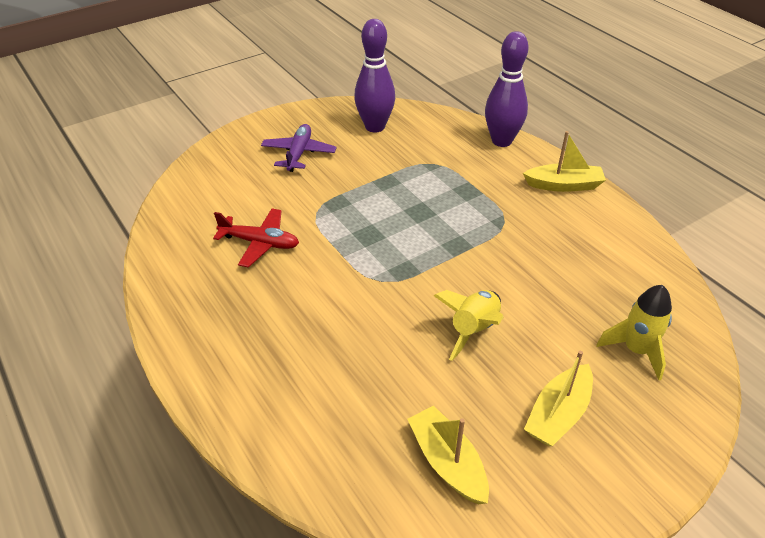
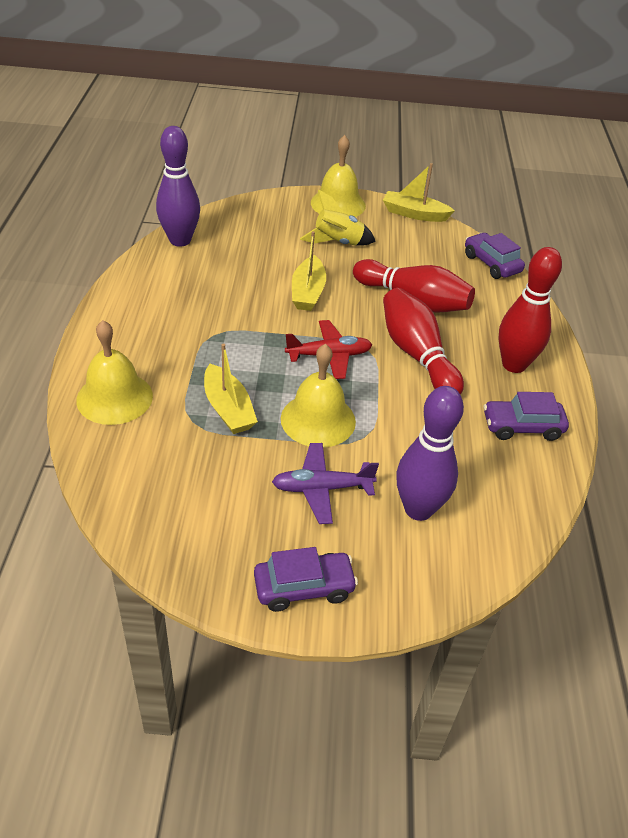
purple car: 0 -> 3
red bowling pin: 0 -> 3
yellow bell: 0 -> 3
yellow rocket: 2 -> 1

